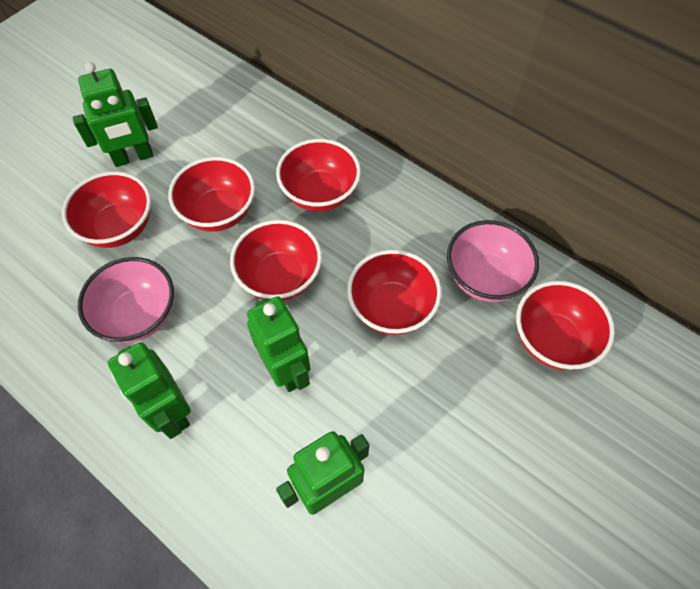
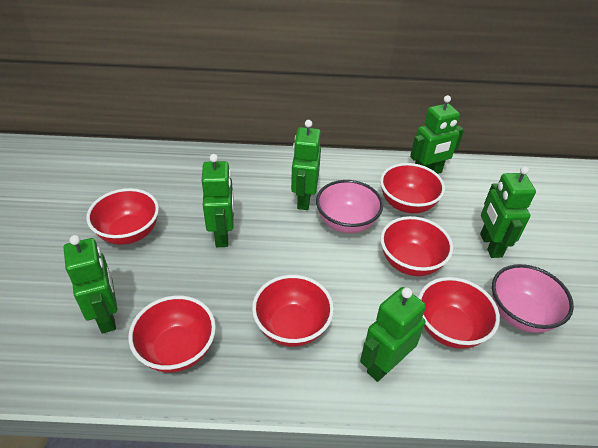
green robot: 4 -> 6

